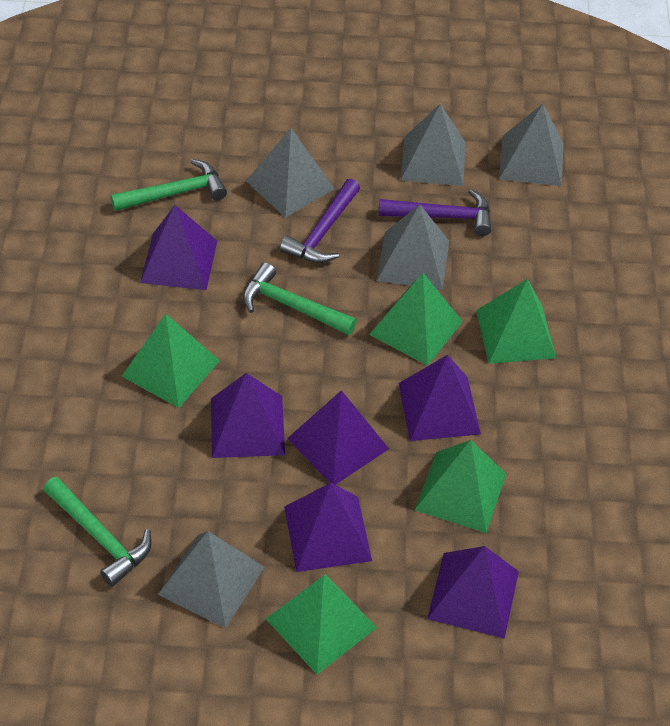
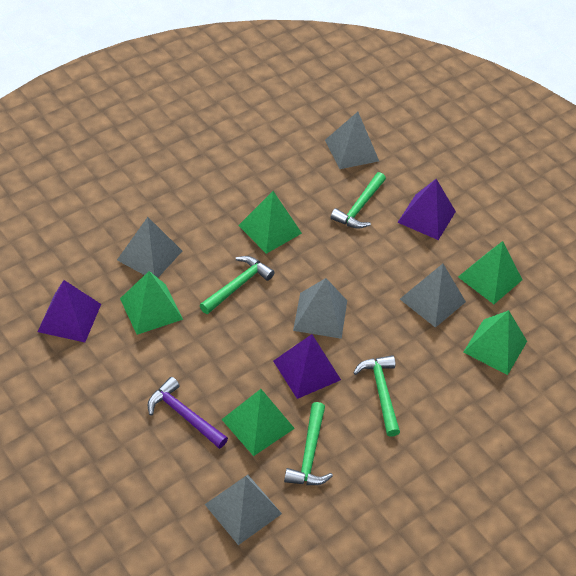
green hammer: 3 -> 4
purple hammer: 2 -> 1
purple pyramid: 6 -> 3

